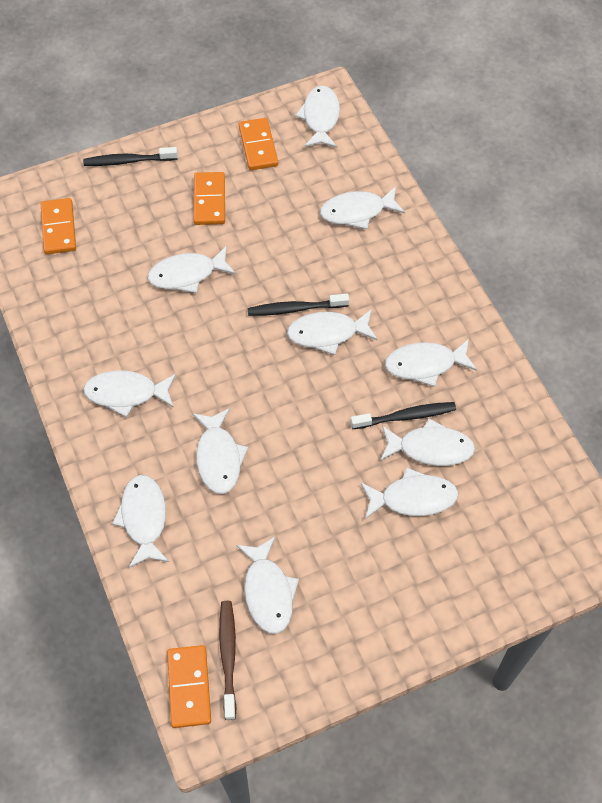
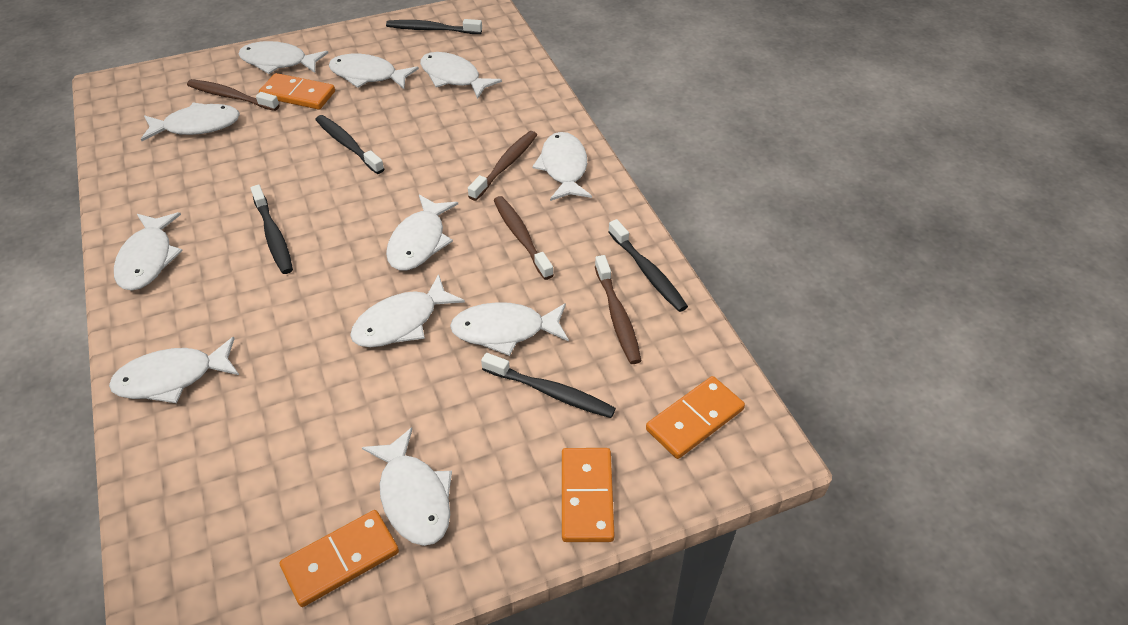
black toothbrush: 3 -> 5
brown toothbrush: 1 -> 4

